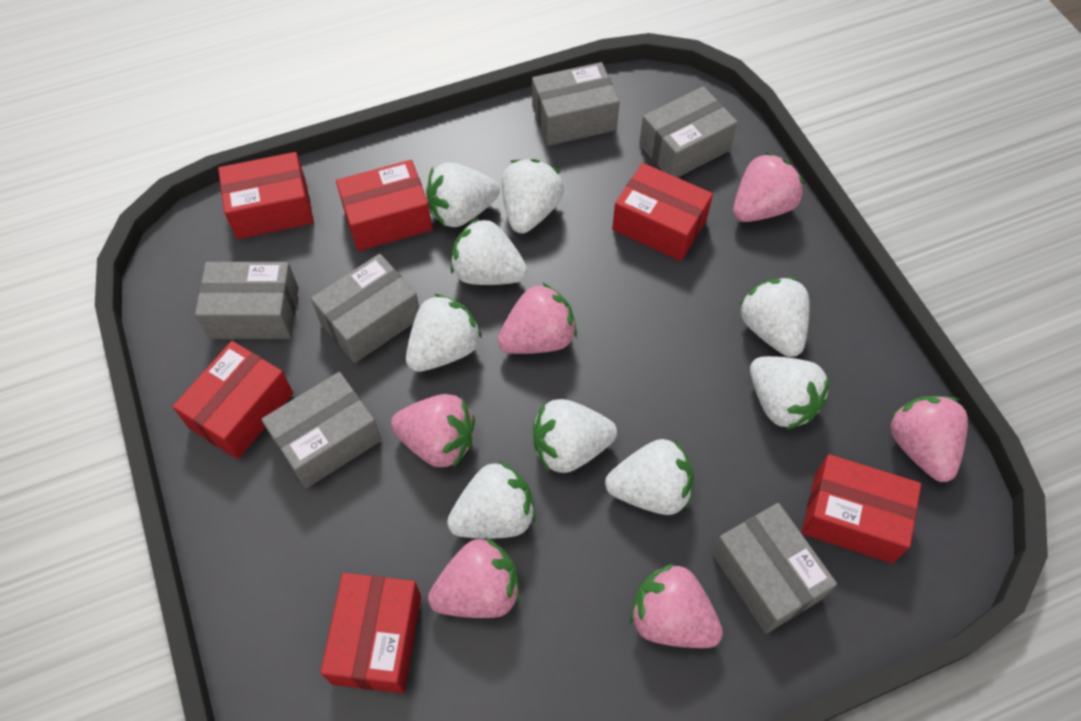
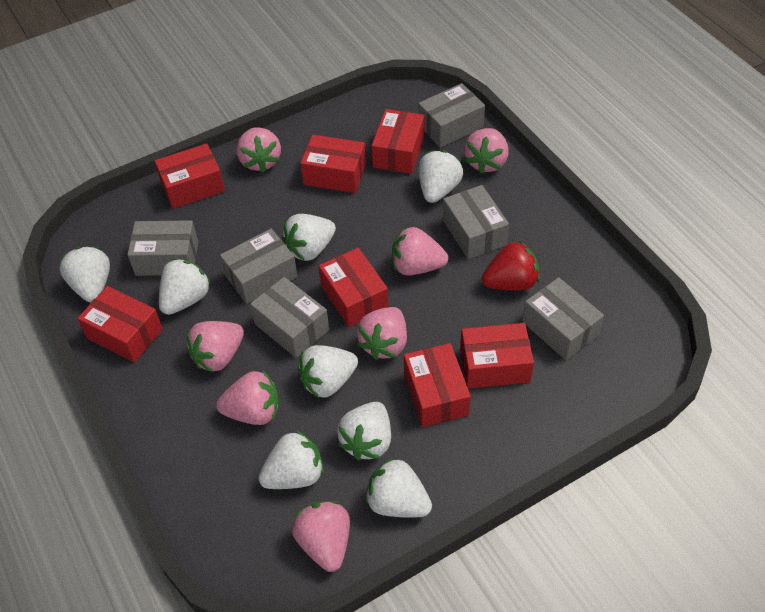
pink strawberry: 6 -> 7
red box: 6 -> 7
red strawberry: 0 -> 1
white strawberry: 9 -> 8

